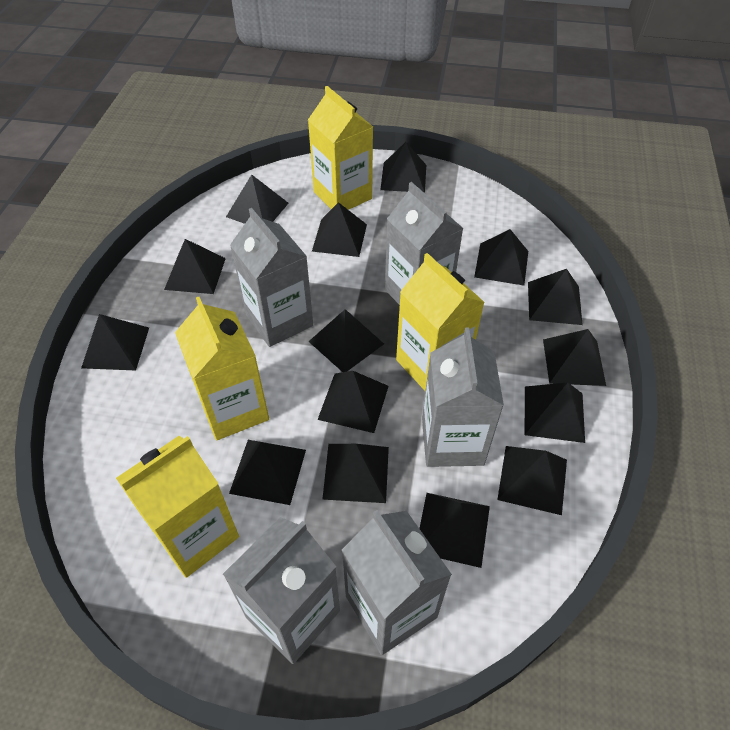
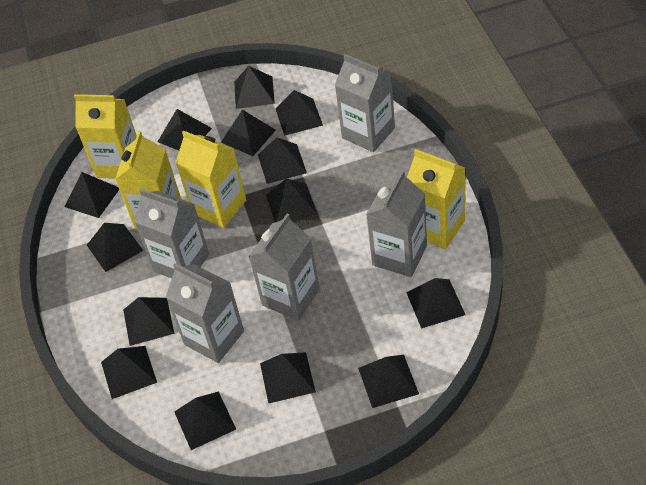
black pyramid: 15 -> 14

